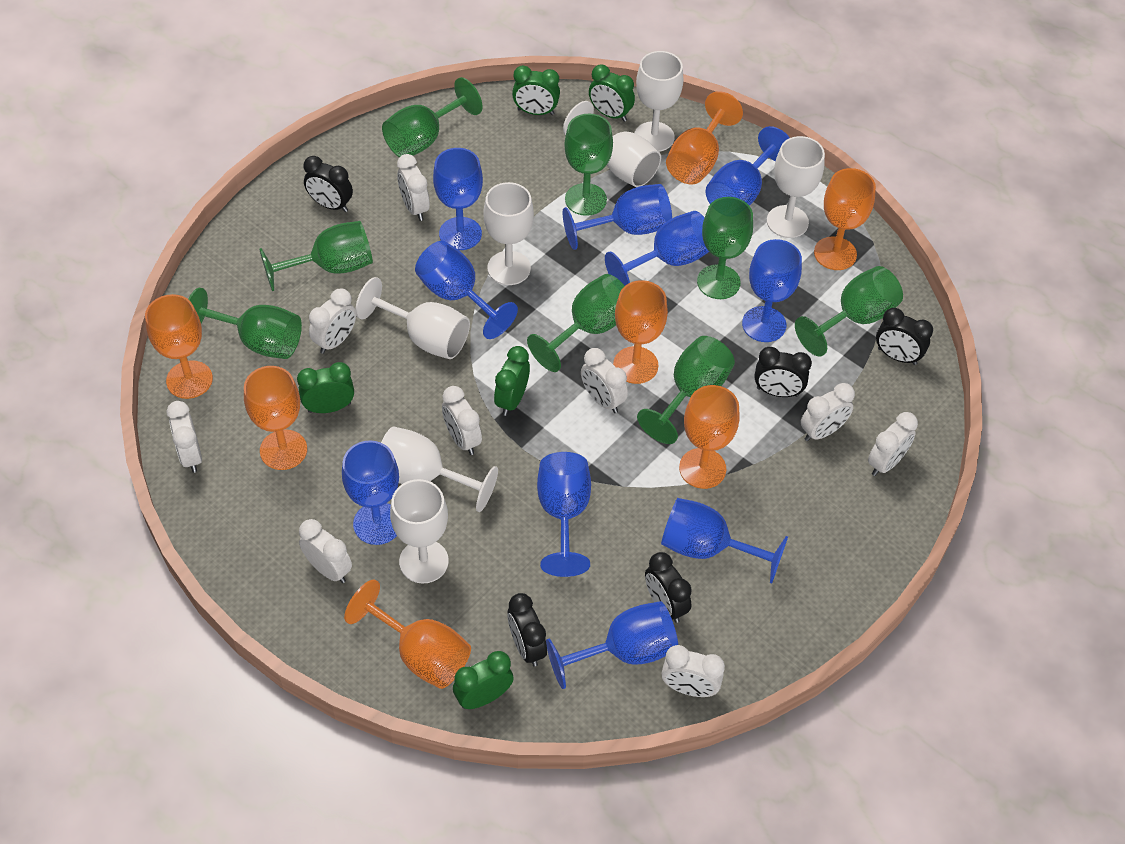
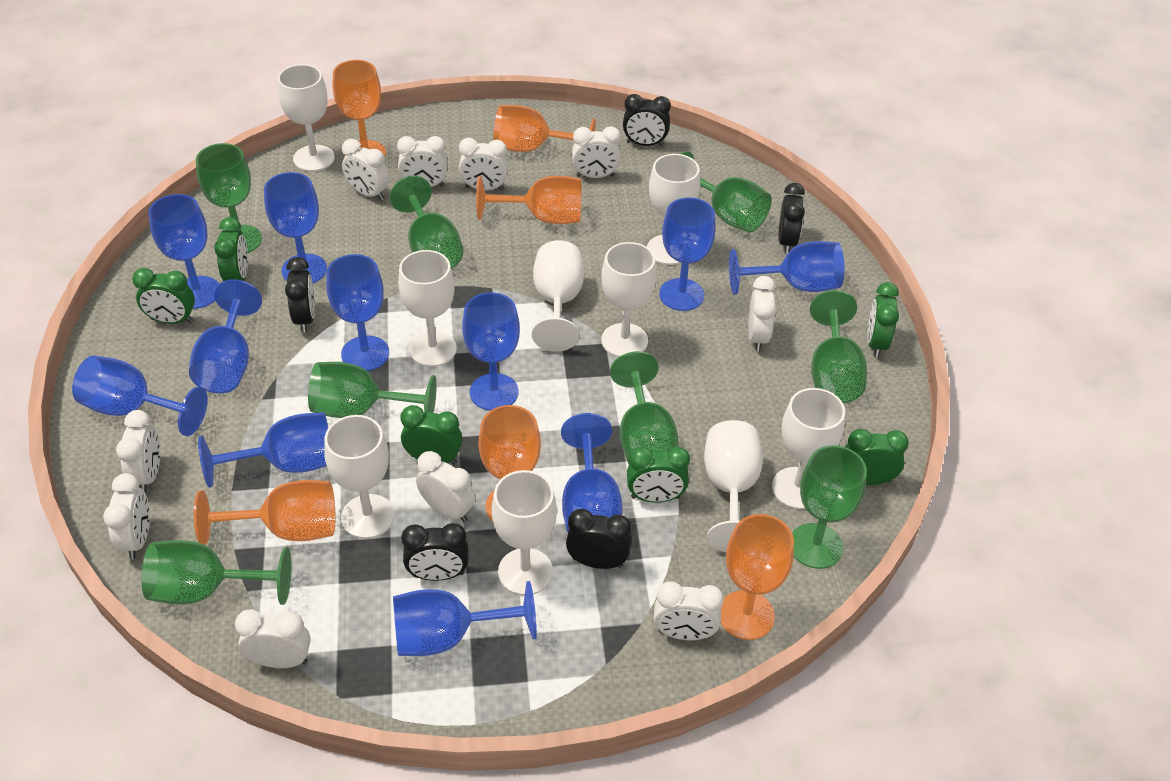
blue goblet: 10 -> 11
green clock: 5 -> 6
orange goblet: 7 -> 6
white clock: 9 -> 10
white goblet: 7 -> 9

